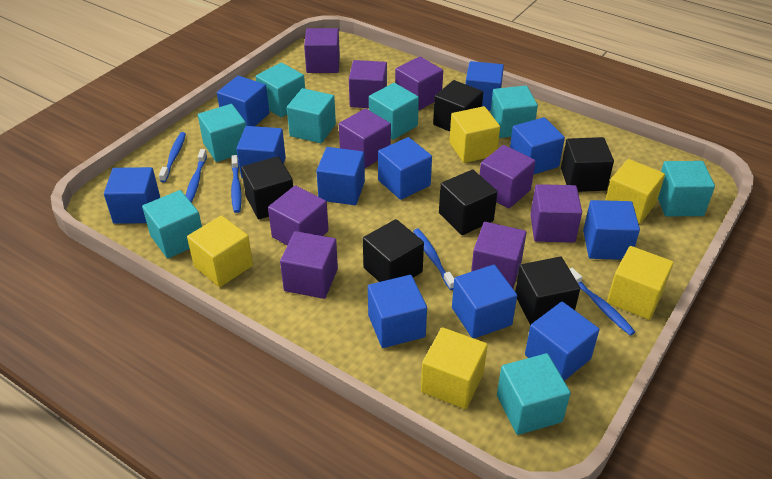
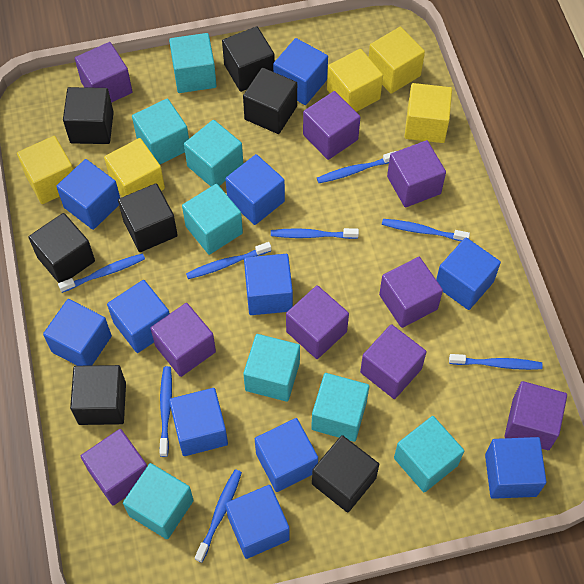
black cube: 6 -> 7
blue toothbrush: 5 -> 8

